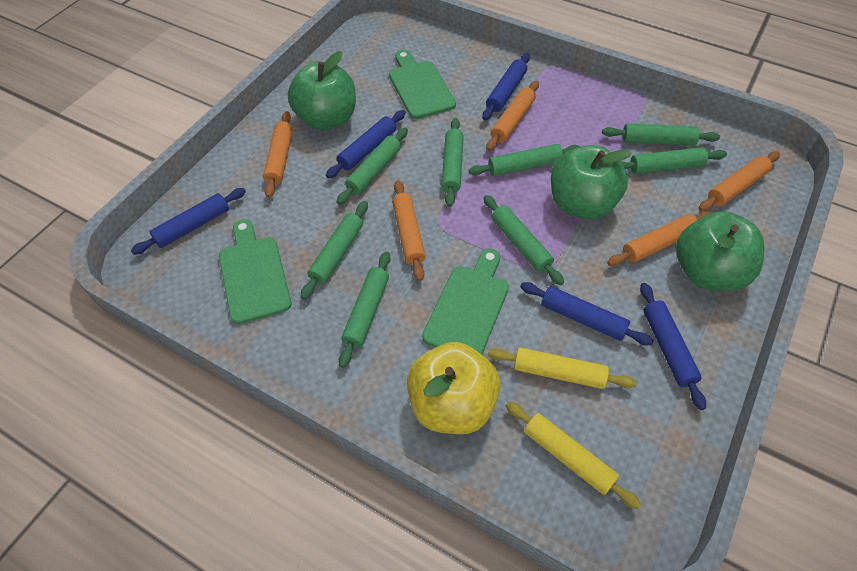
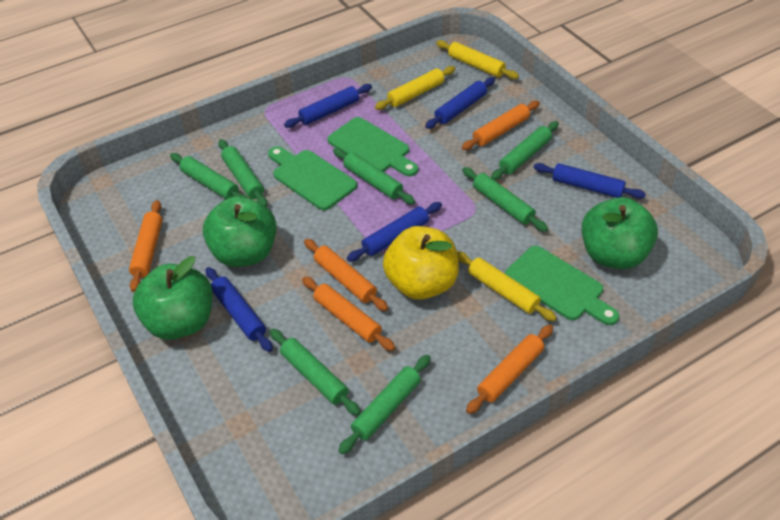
green rolling pin: 8 -> 7
yellow rolling pin: 2 -> 3

